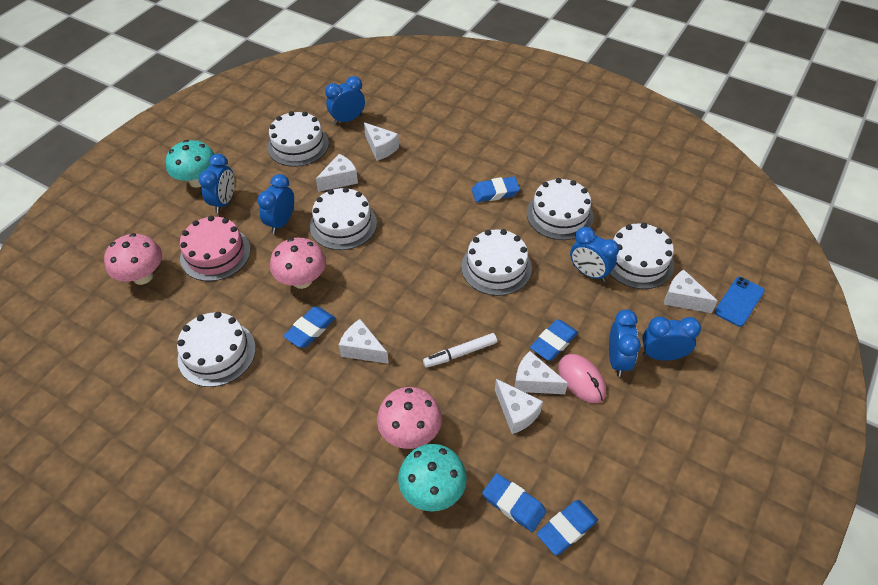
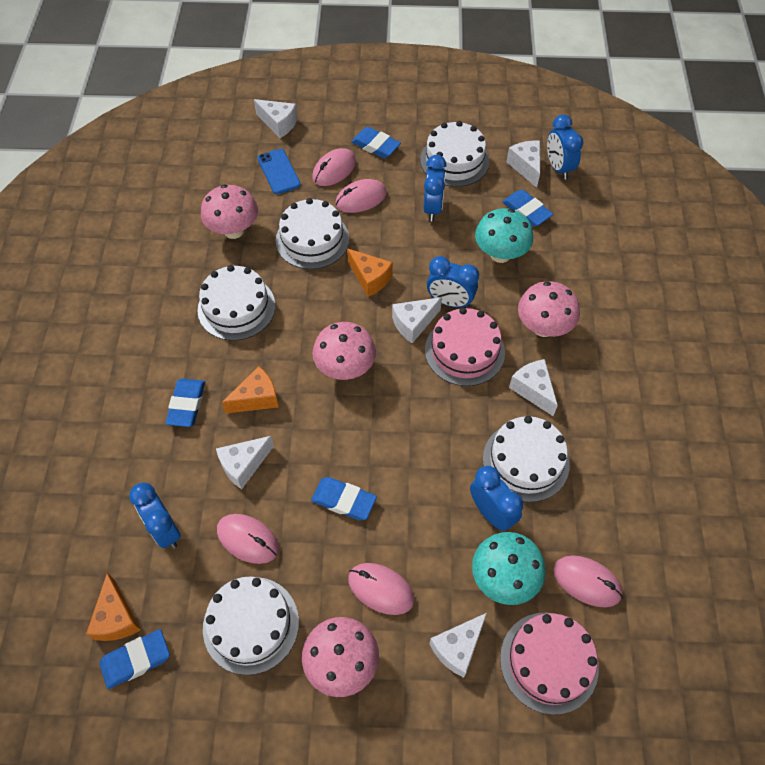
blue clock: 6 -> 5
orange cheese: 0 -> 3
pink cake: 1 -> 2
pink mouse: 1 -> 5
pink mushroom: 3 -> 4
white cake: 6 -> 5
white marker: 1 -> 0

